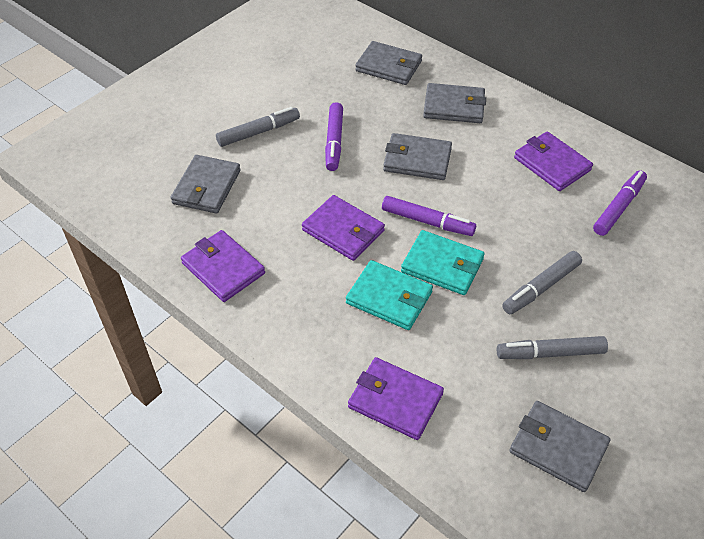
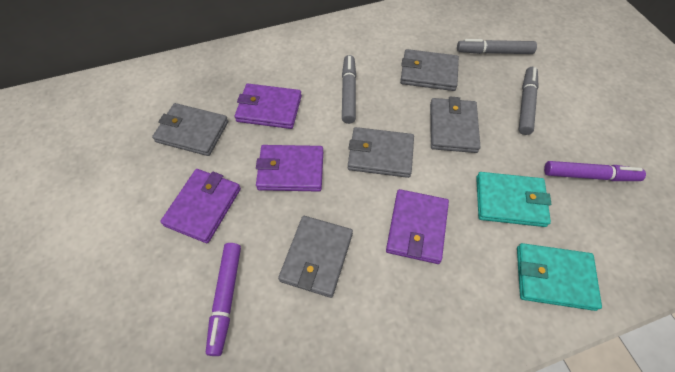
purple marker: 3 -> 2

